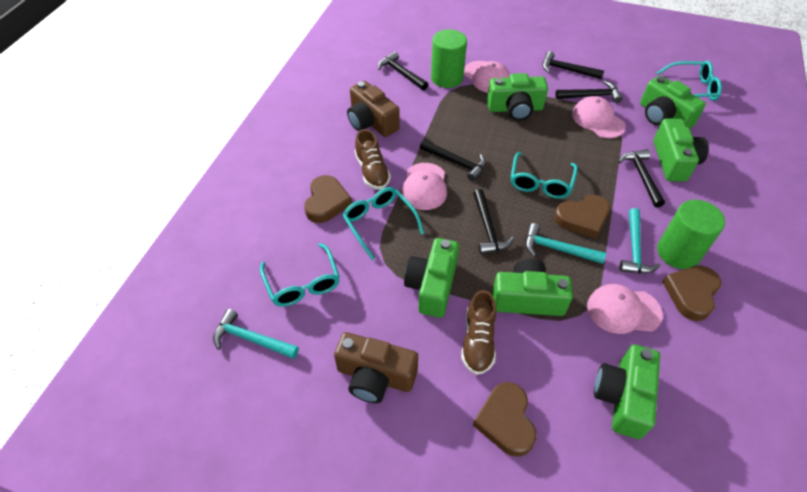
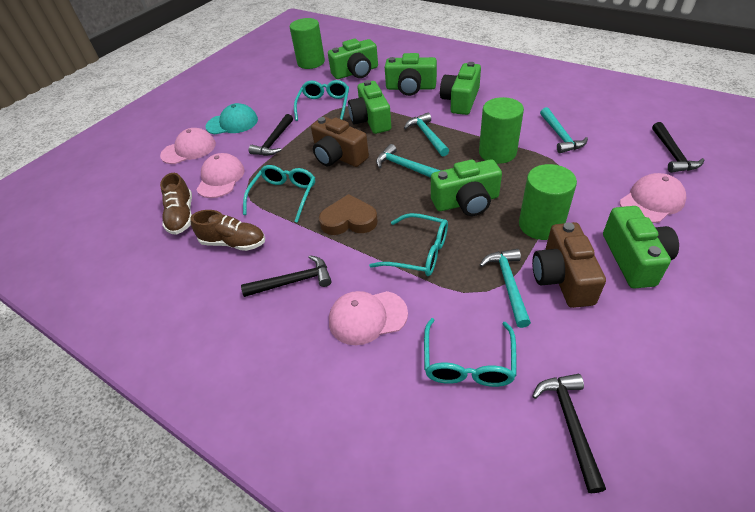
black hammer: 6 -> 4
brown heart: 4 -> 1
green cylinder: 2 -> 3
turquoise cap: 0 -> 1
turquoise hammer: 3 -> 4

